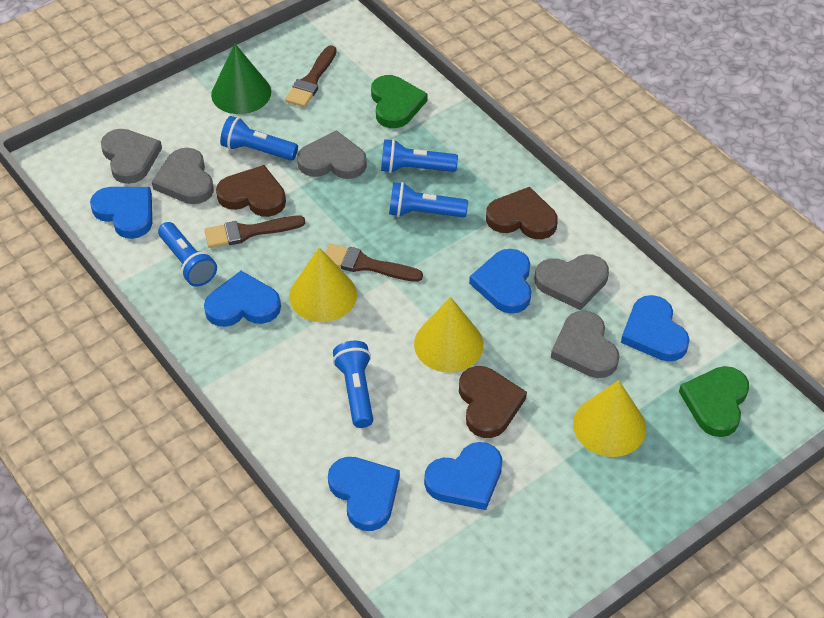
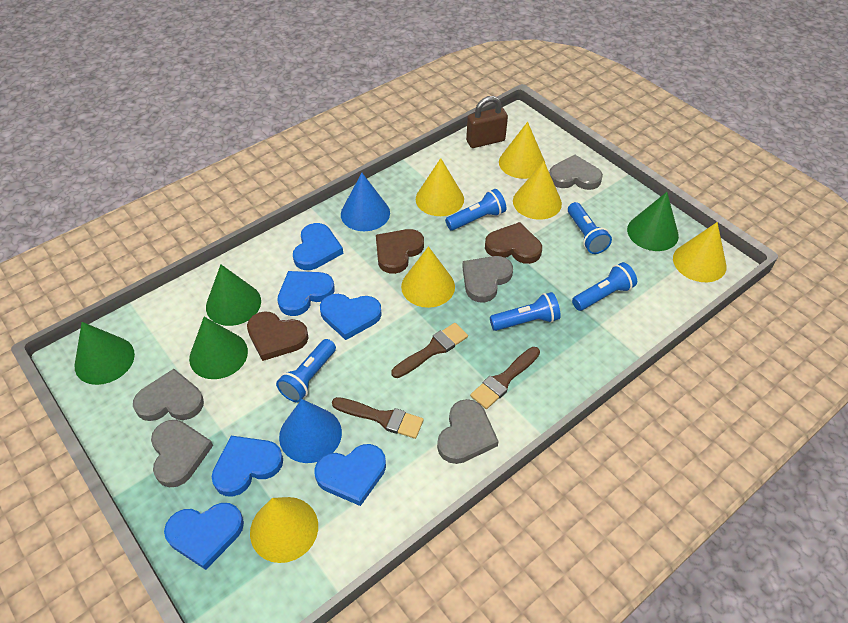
blue cone: 0 -> 2
brown padlock: 0 -> 1
green cone: 1 -> 4
green heart: 2 -> 0
yellow cone: 3 -> 6

